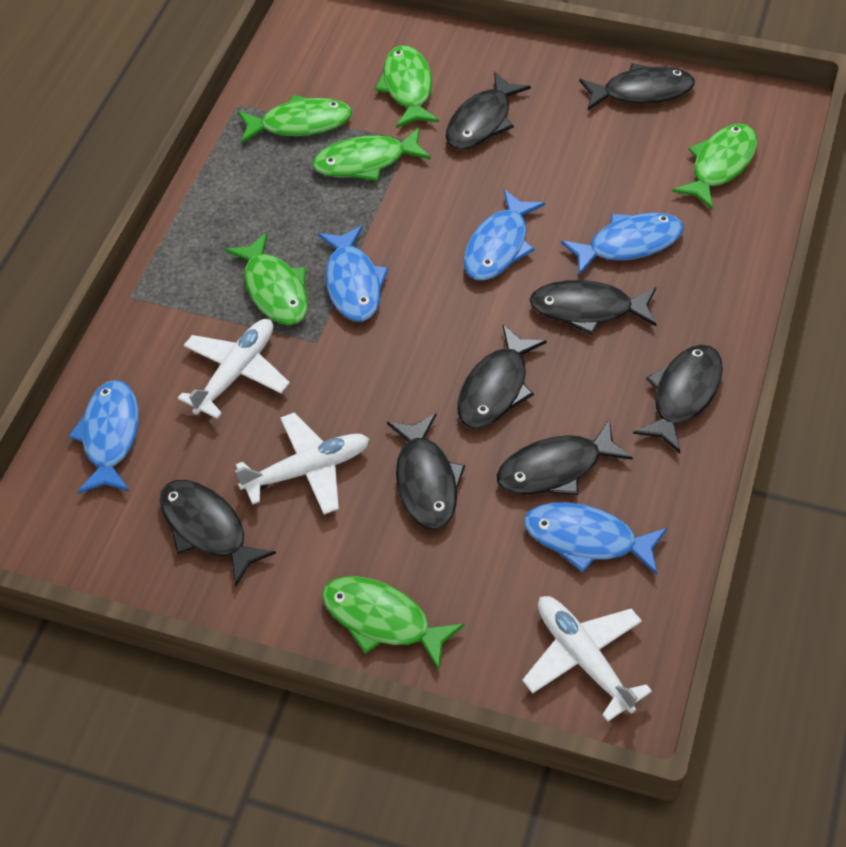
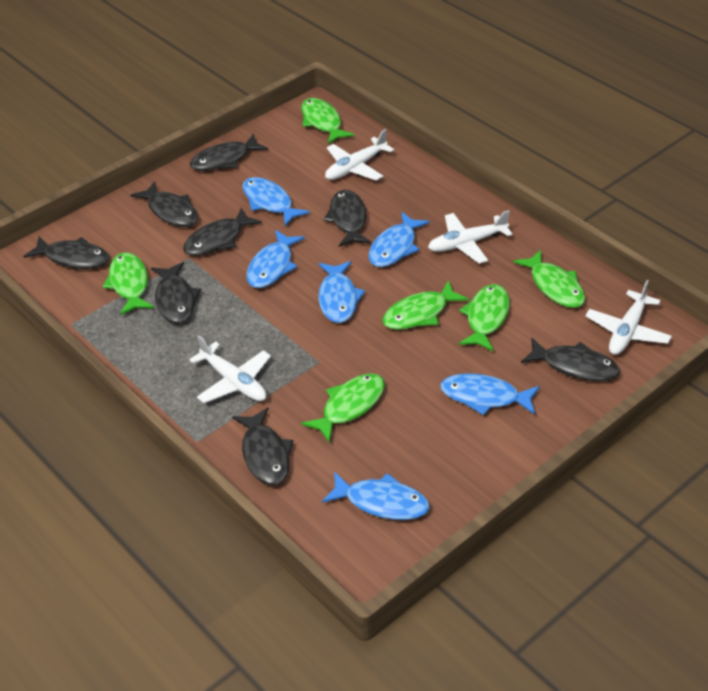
blue fish: 5 -> 6
white plane: 3 -> 4

